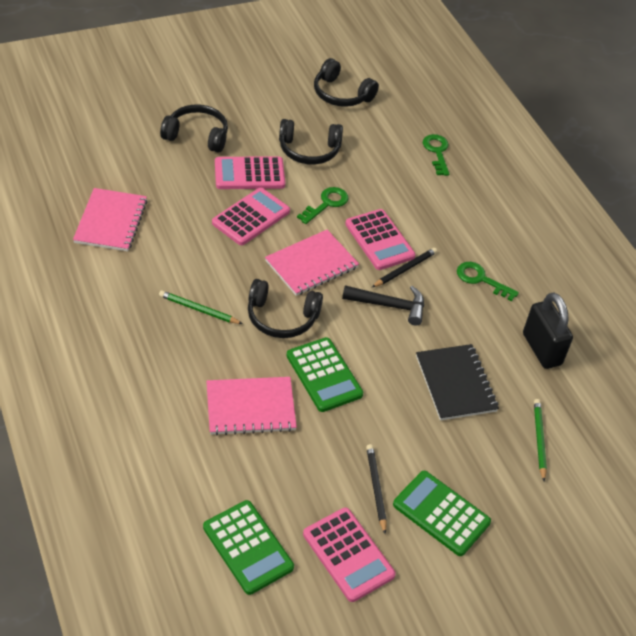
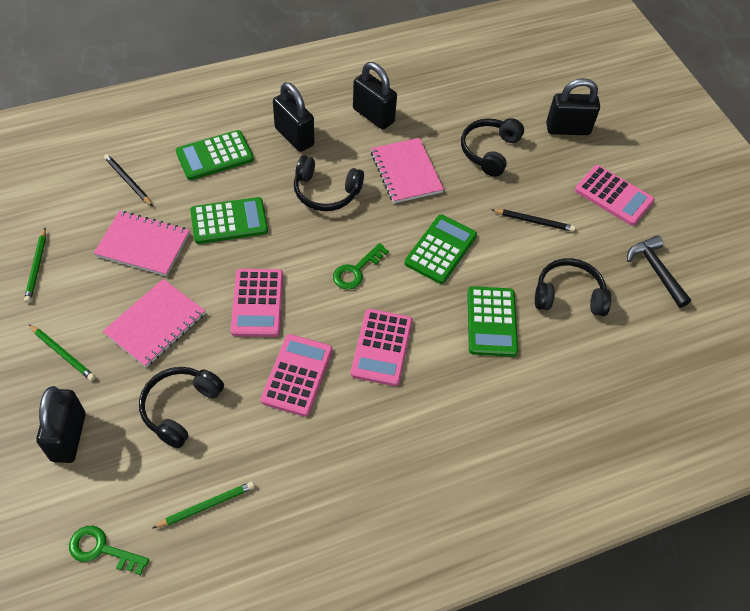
black notebook: 1 -> 0
black padlock: 1 -> 4
green calculator: 3 -> 4
green key: 3 -> 2
green pencil: 2 -> 3

